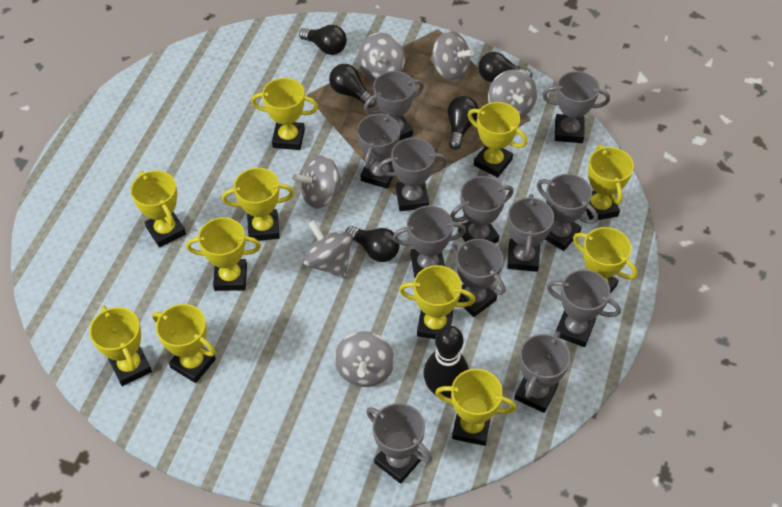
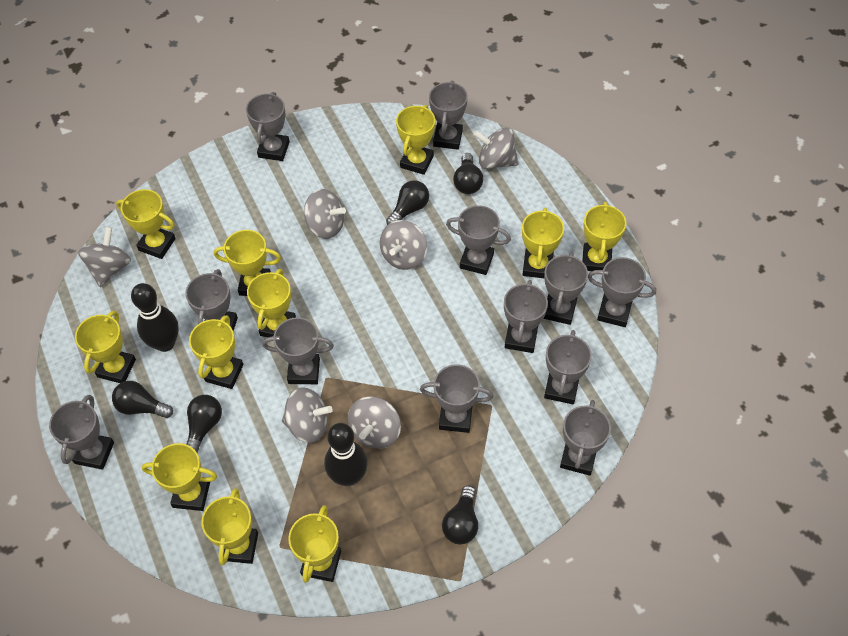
black bowling pin: 1 -> 2

